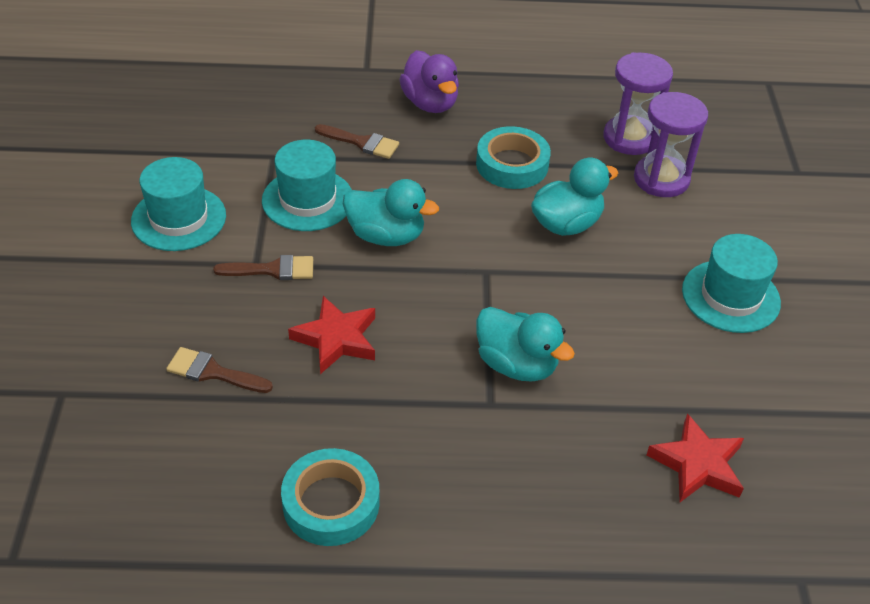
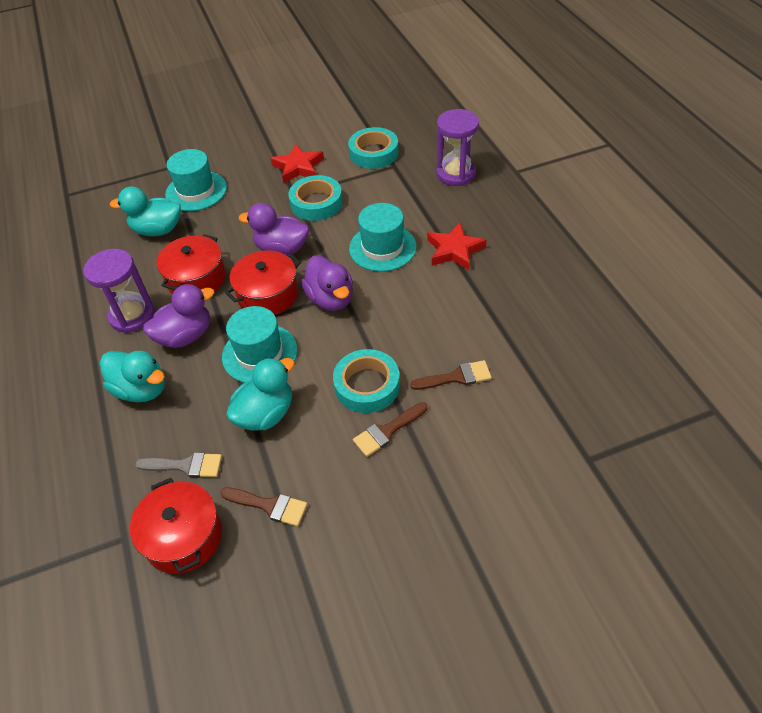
grey brush: 0 -> 1
purple duck: 1 -> 3
red pot: 0 -> 3
turquoise tape: 2 -> 3

